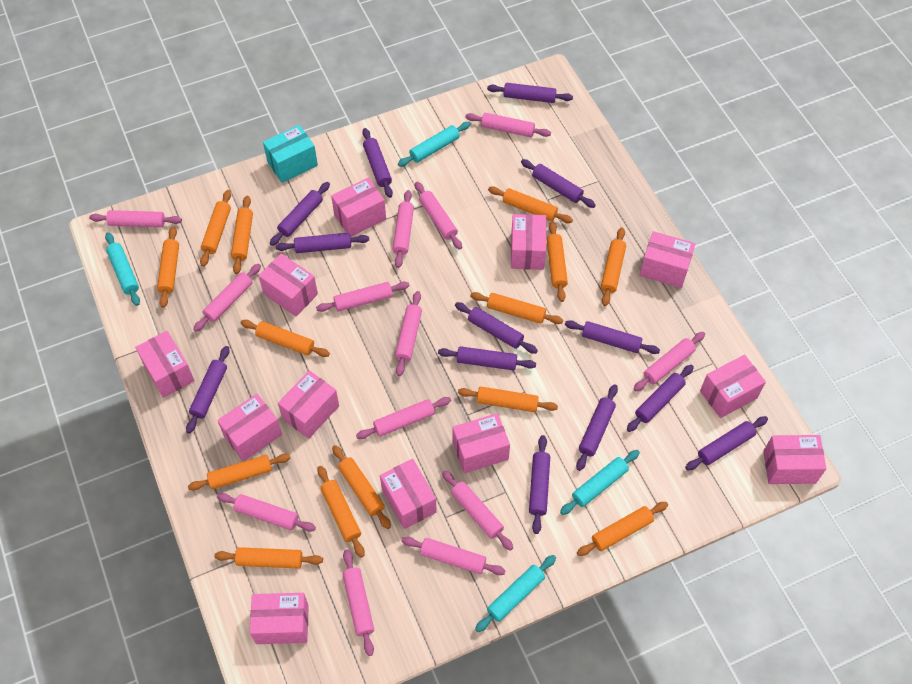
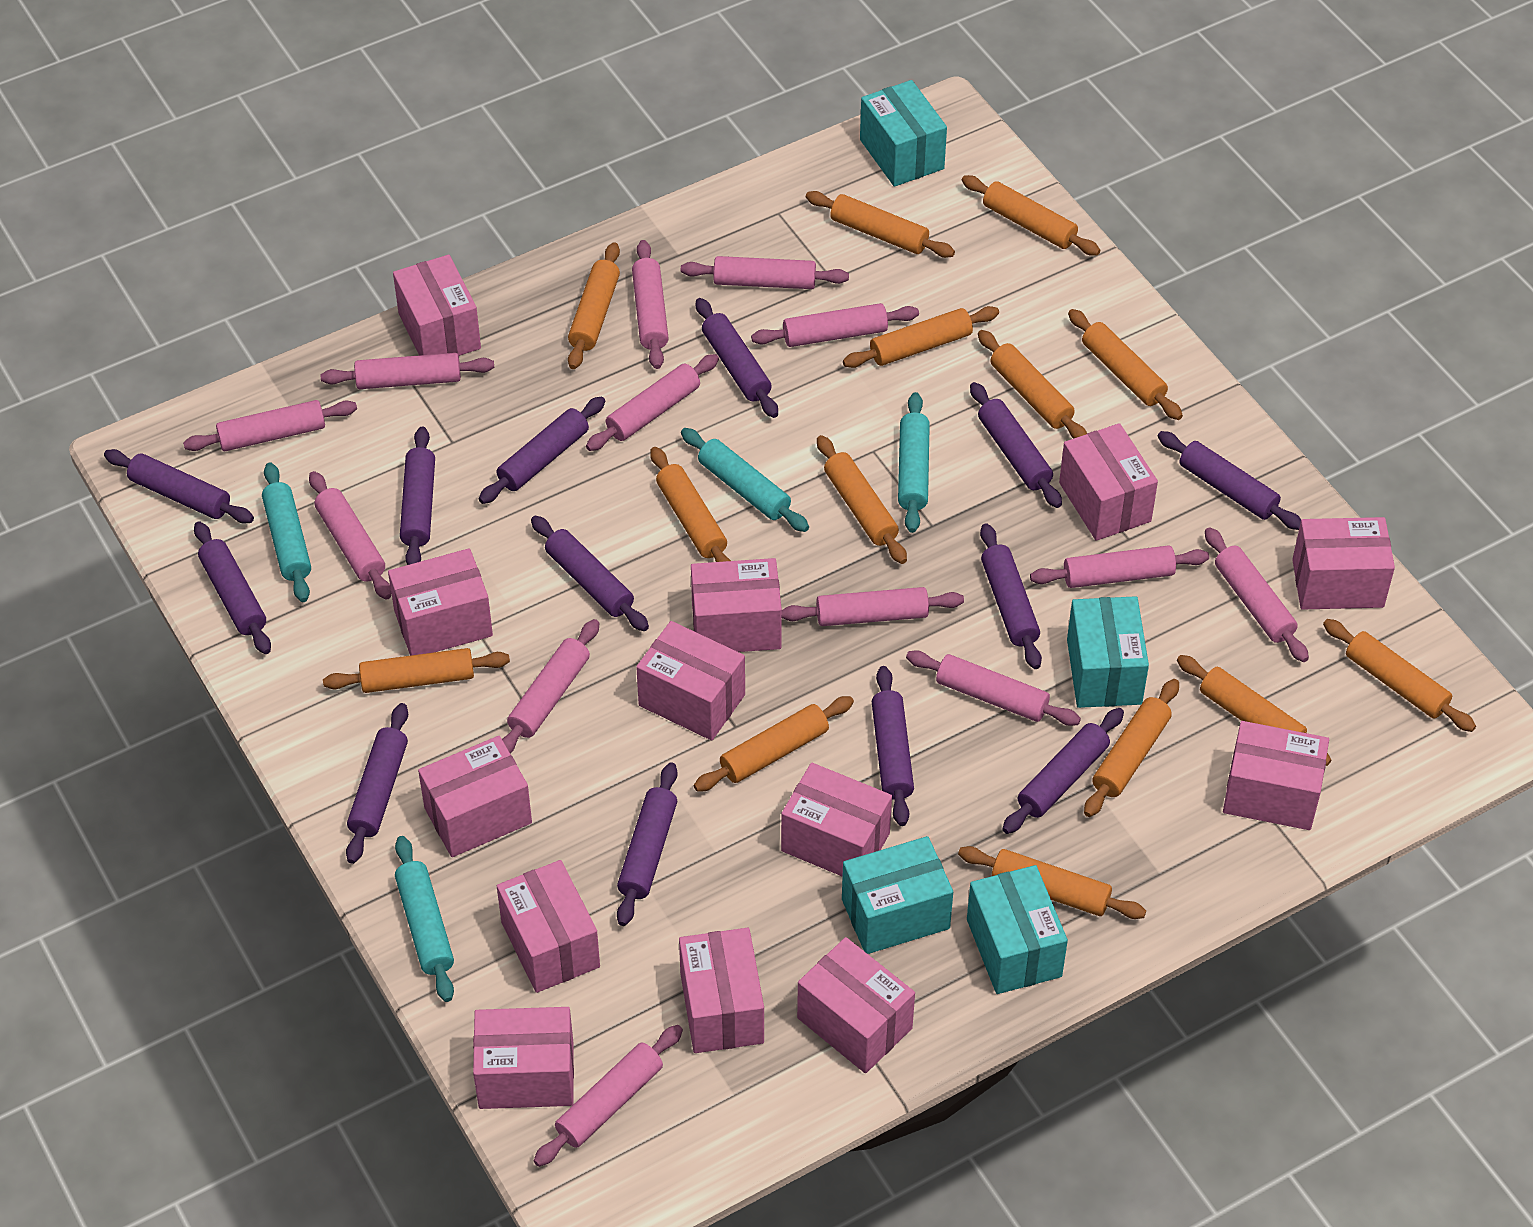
pink box: 12 -> 13
turquoise box: 1 -> 4

